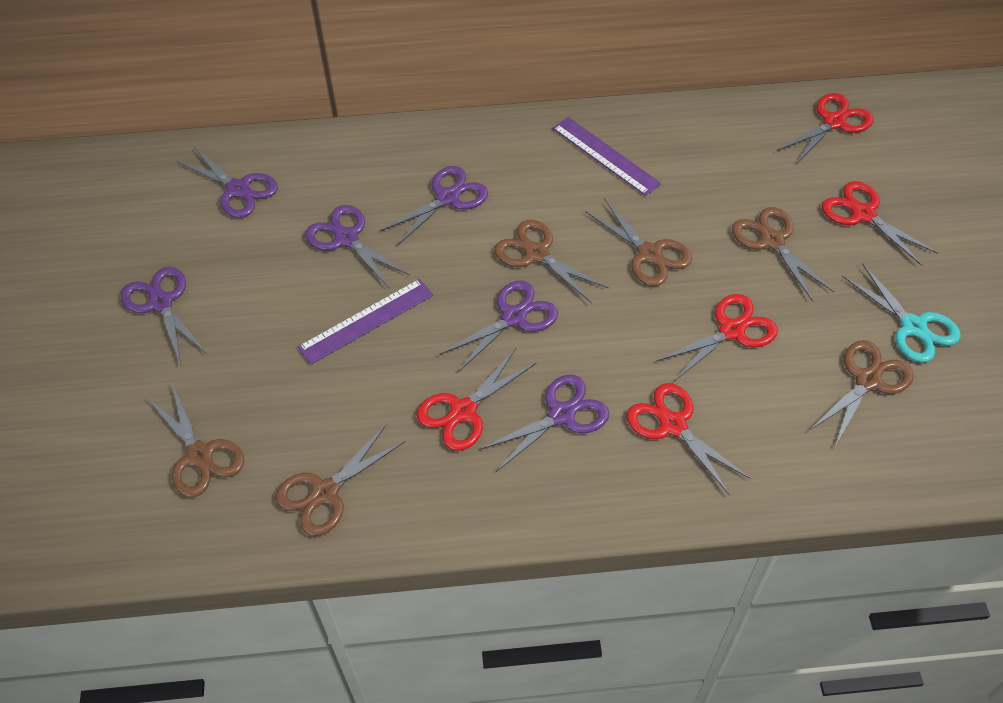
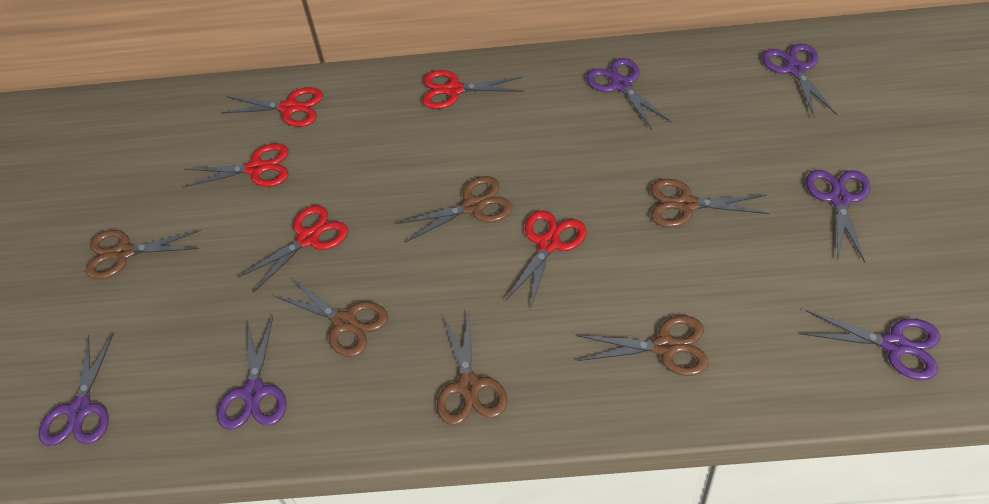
purple ruler: 2 -> 0
turquoise scissors: 1 -> 0

